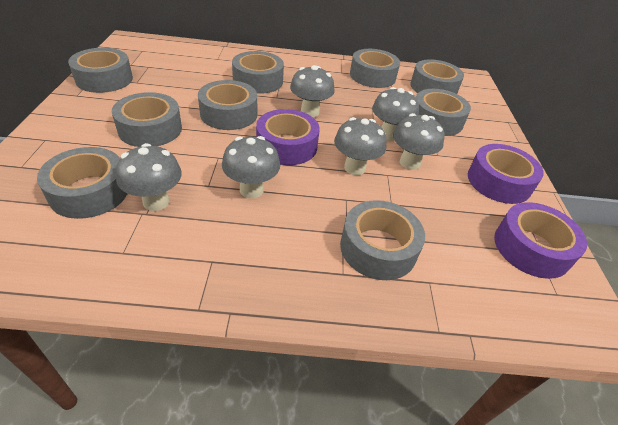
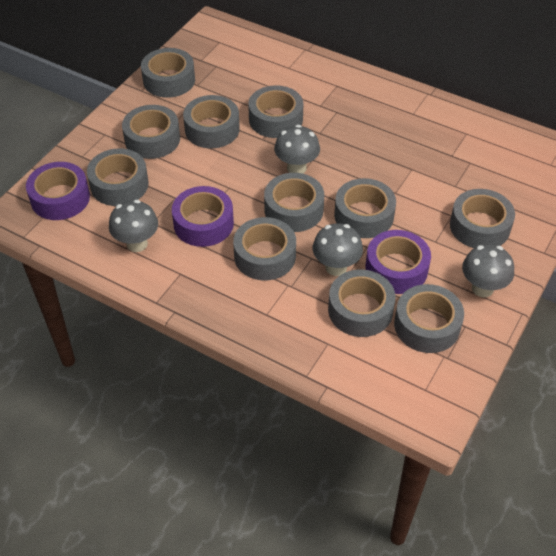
grey mushroom: 6 -> 4
grey tape: 9 -> 11

